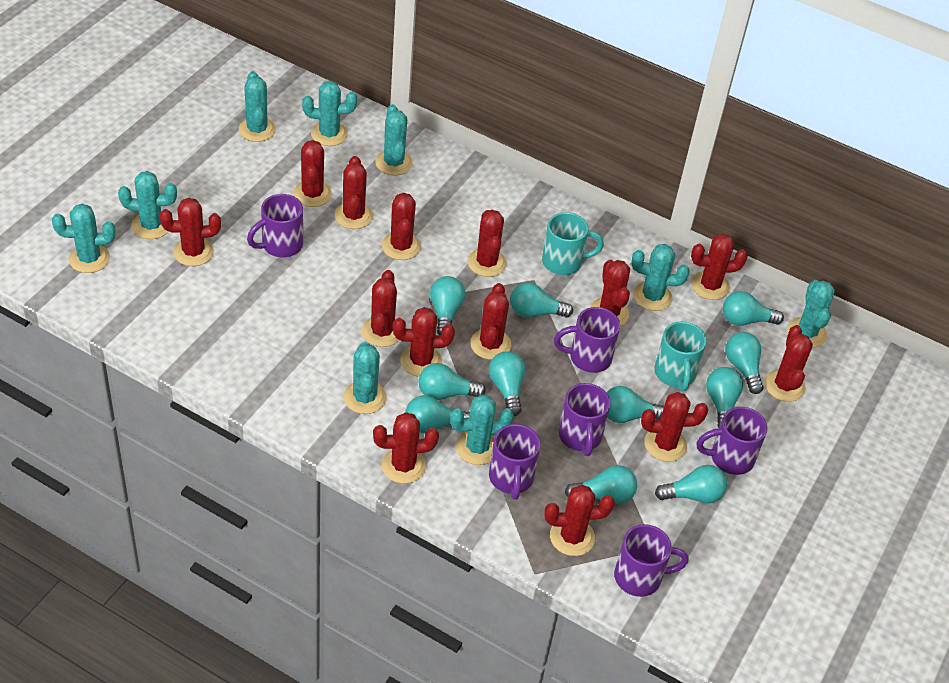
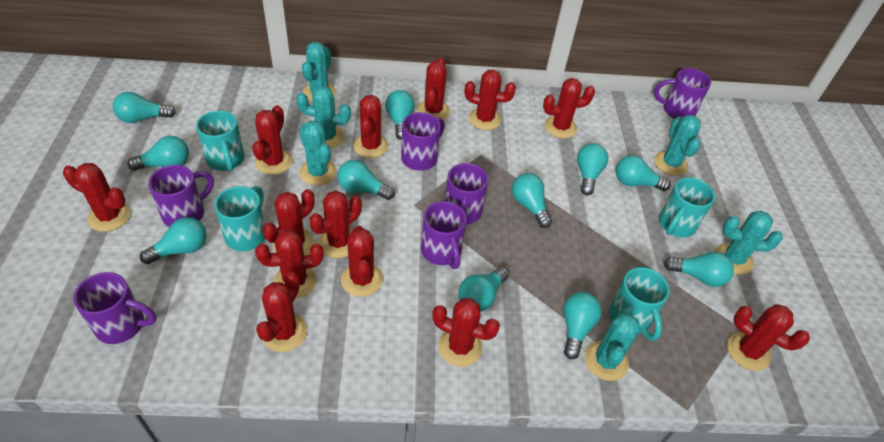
red cactus: 14 -> 13
turquoise cactus: 9 -> 6
turquoise mug: 2 -> 4

